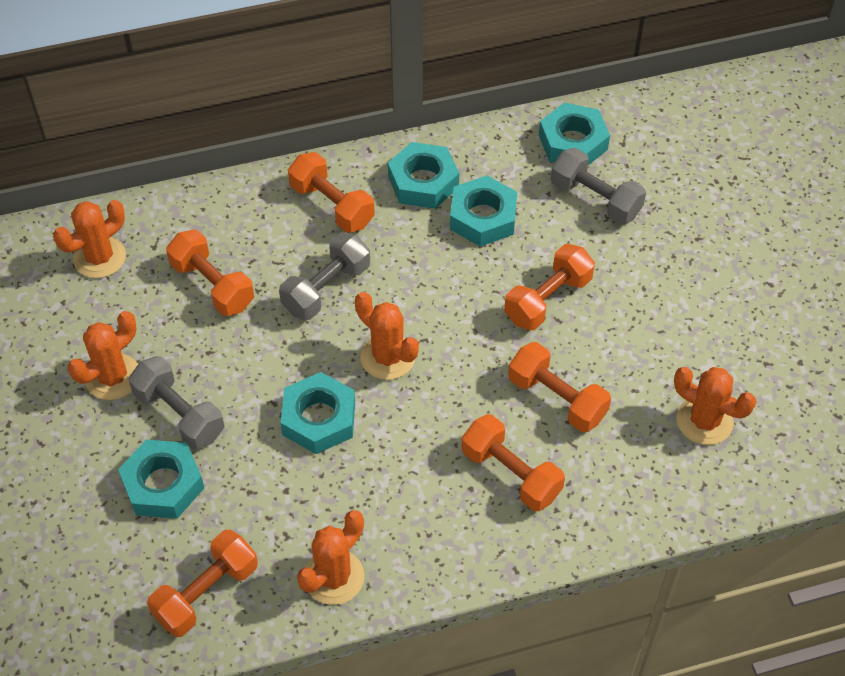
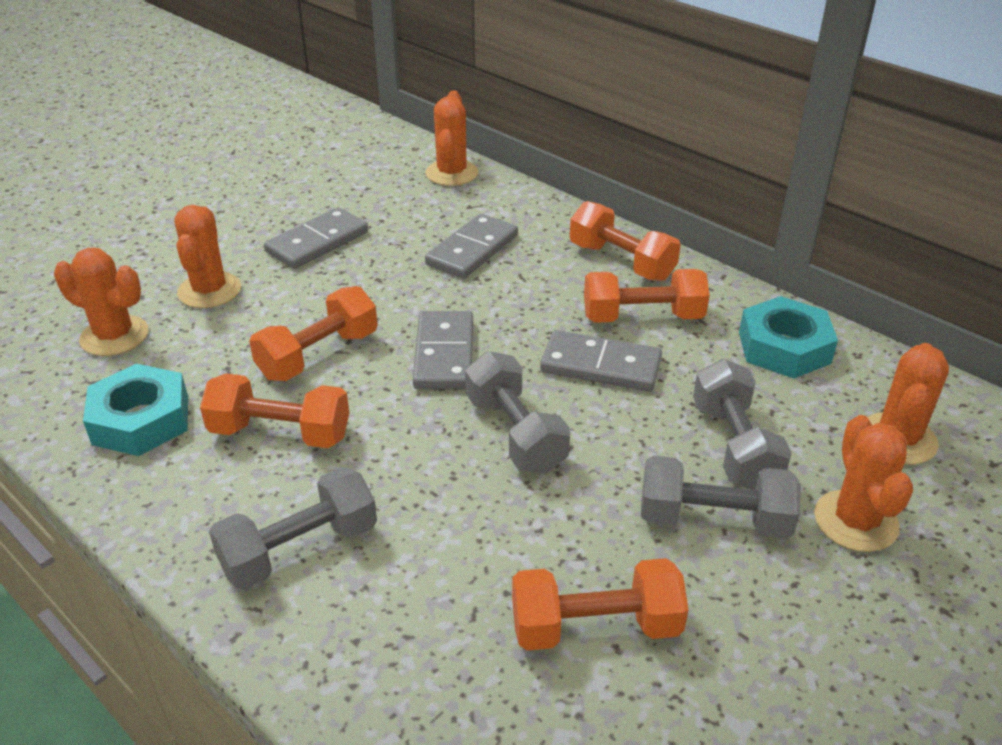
grey domino: 0 -> 4
grey dumbbell: 3 -> 4
orange dumbbell: 6 -> 5
turquoise nut: 5 -> 2

